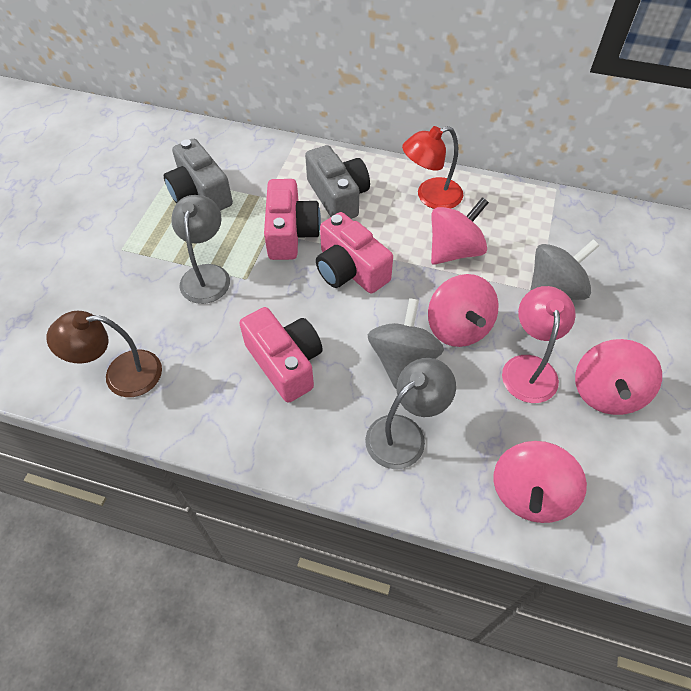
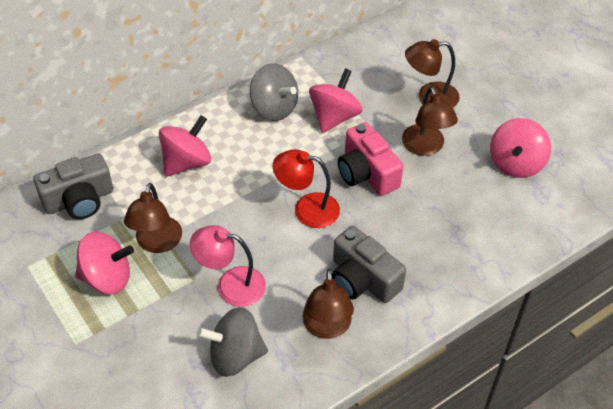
brown lamp: 1 -> 4
grey lamp: 2 -> 0
pink camera: 3 -> 1

